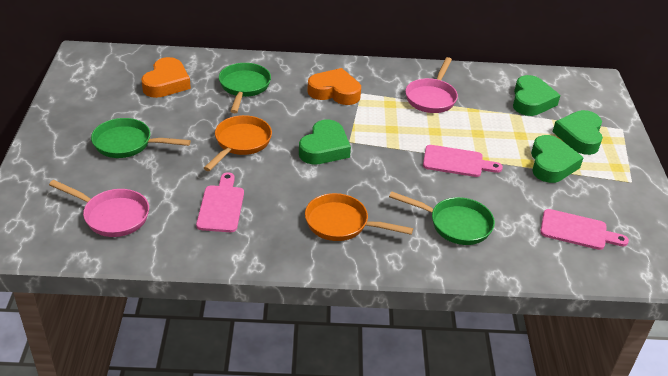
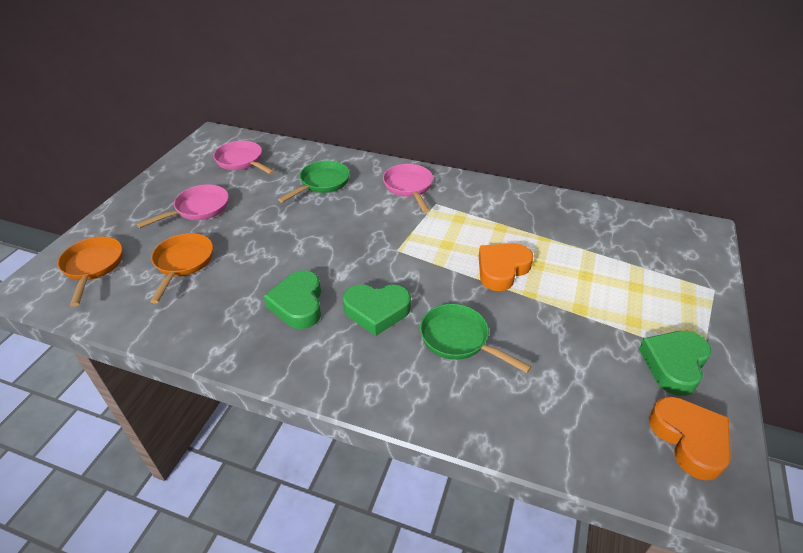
green heart: 4 -> 3
green pan: 3 -> 2
pink cutting board: 3 -> 0
pink pan: 2 -> 3

